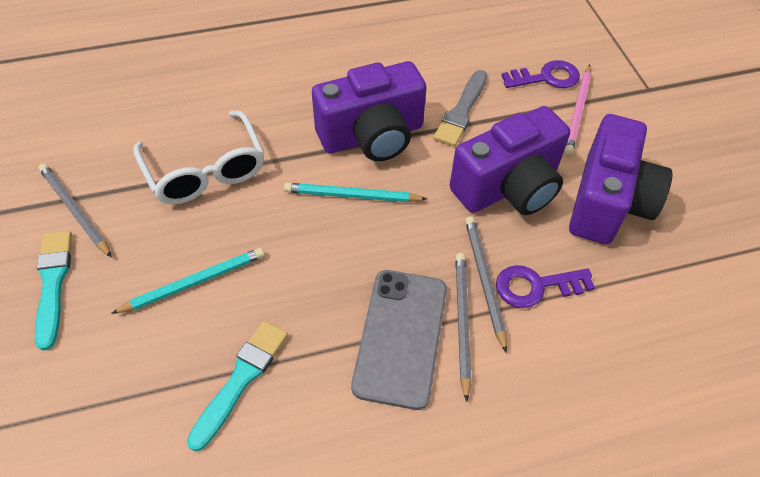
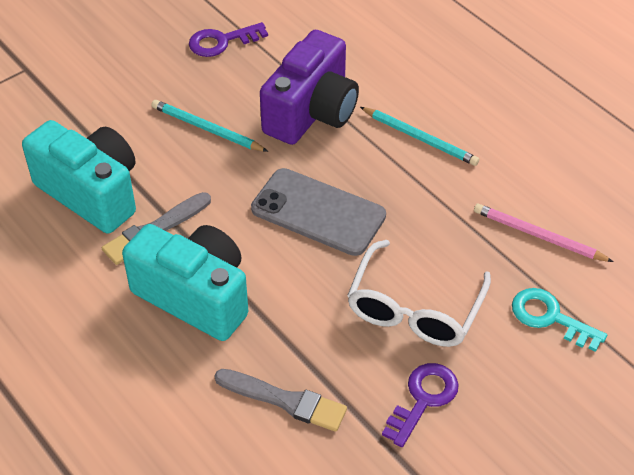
grey brush: 1 -> 2
grey pencil: 3 -> 0
purple camera: 3 -> 1
turquoise brush: 2 -> 0
turquoise camera: 0 -> 2
turquoise key: 0 -> 1

